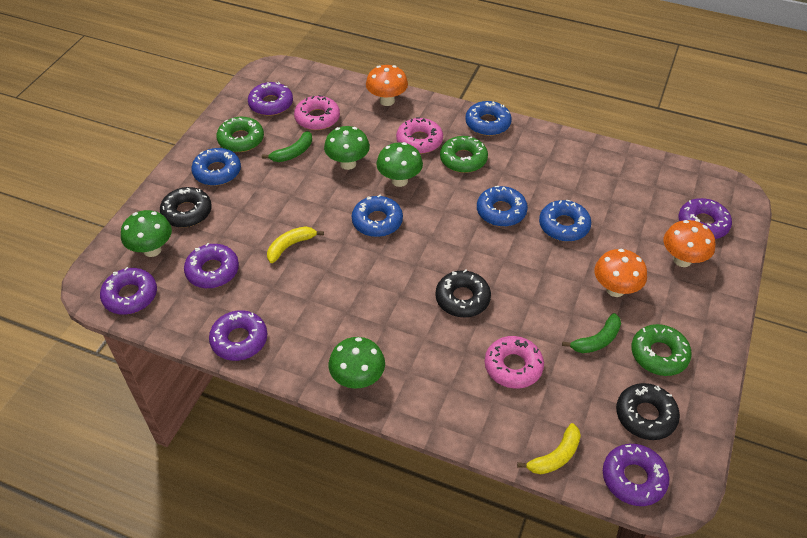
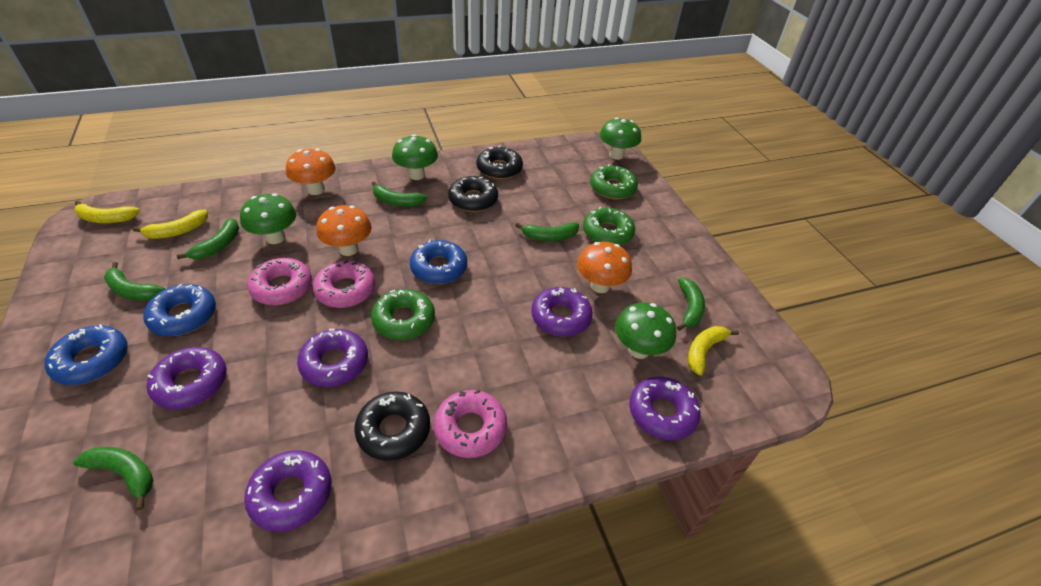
blue donut: 5 -> 3
green banana: 2 -> 6
purple donut: 6 -> 5
yellow banana: 2 -> 3

